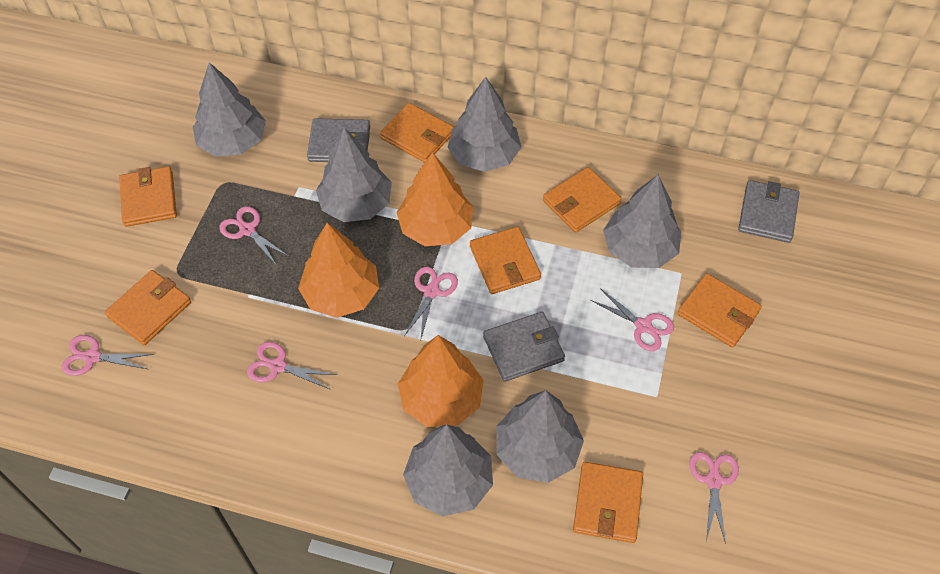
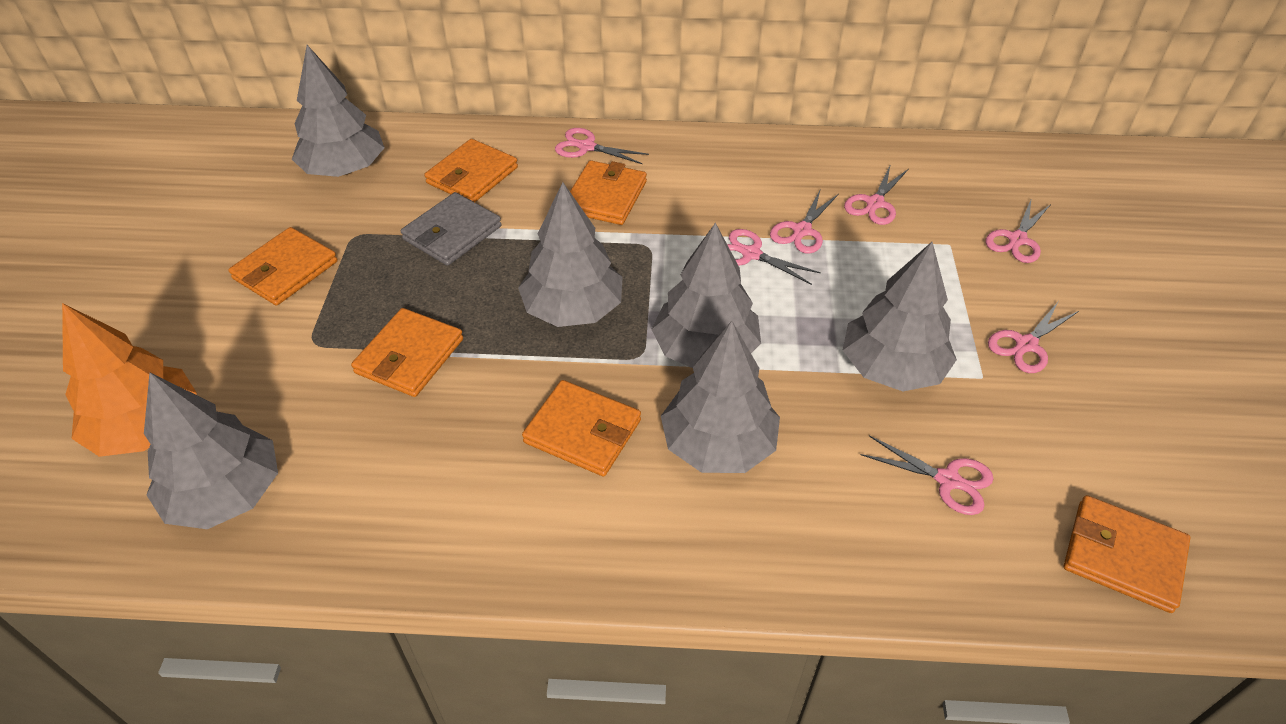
grey wallet: 3 -> 1
orange tree: 3 -> 1
orange wallet: 7 -> 6
pink scissors: 6 -> 7

